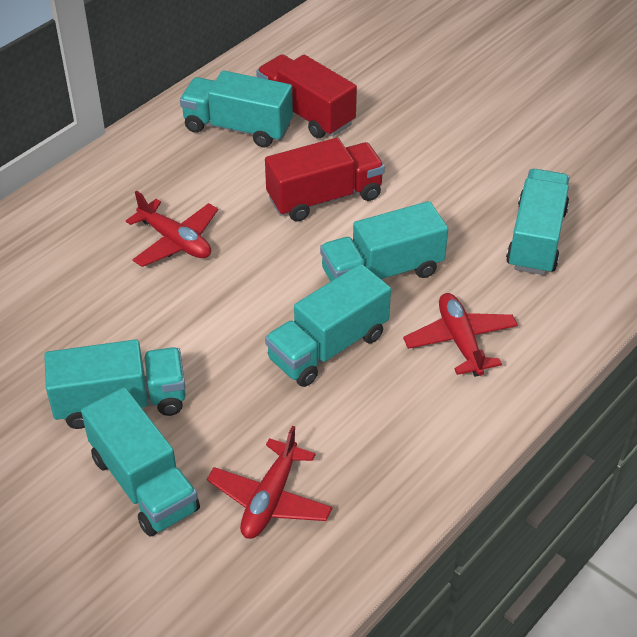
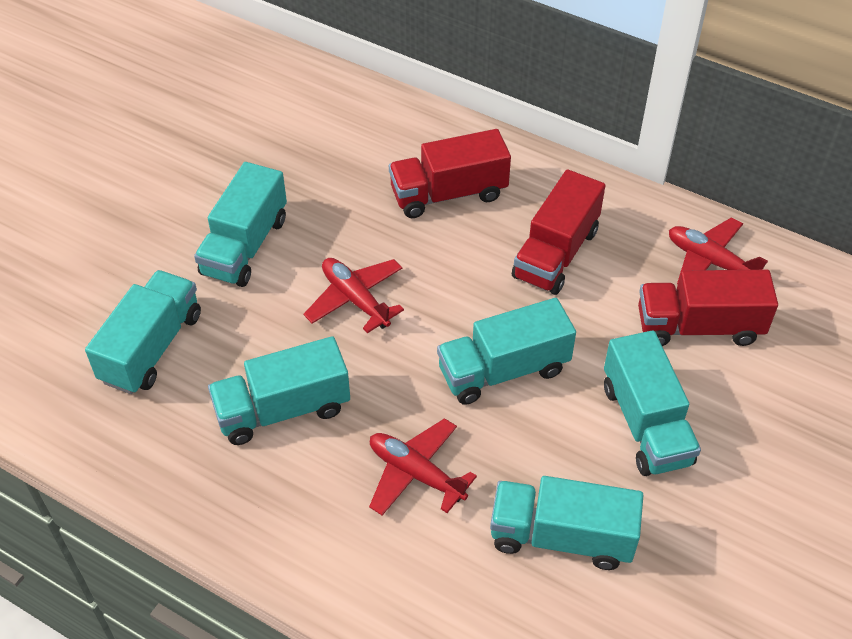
red truck: 2 -> 3

